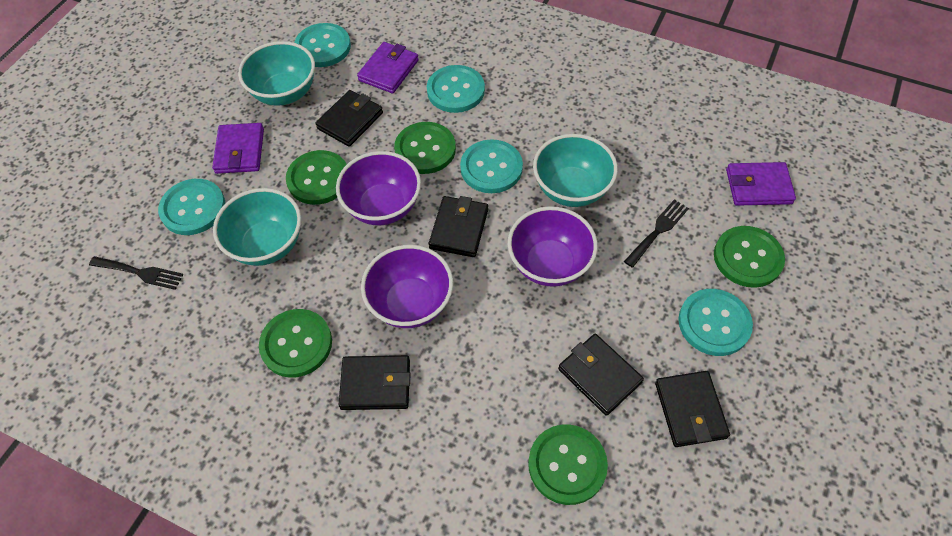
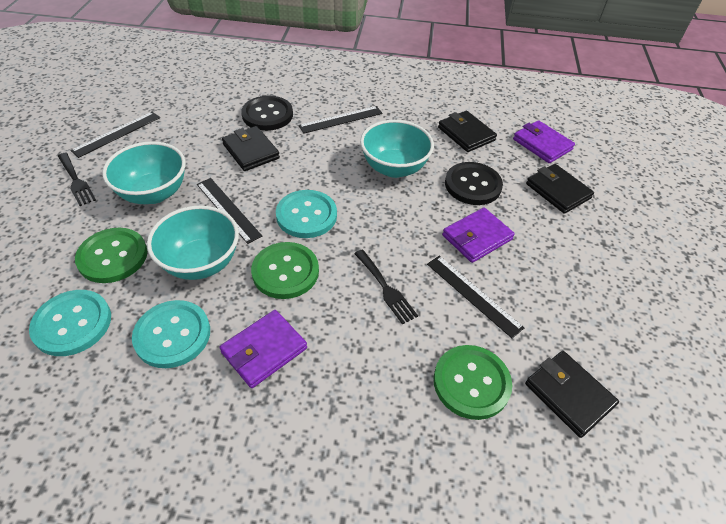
black button: 0 -> 2
black ruler: 0 -> 4
black wallet: 5 -> 4
green button: 5 -> 3
purple bowl: 3 -> 0
turquoise button: 5 -> 3

